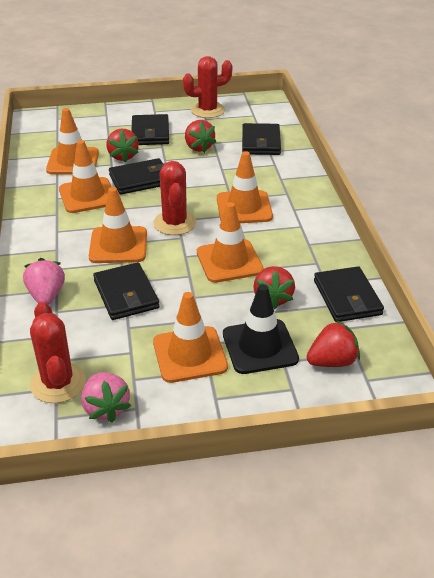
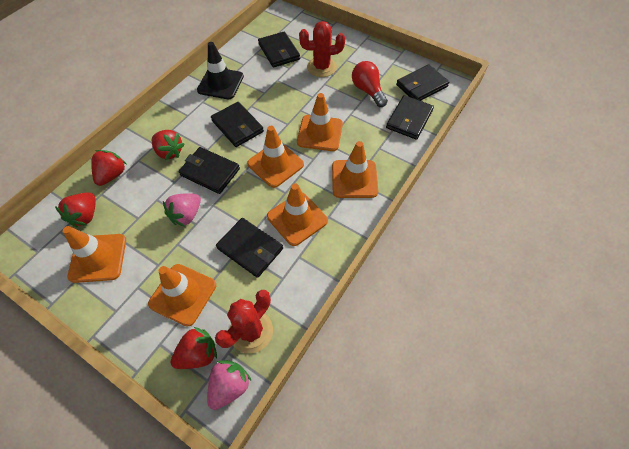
black wallet: 5 -> 6
red cactus: 3 -> 2
red light bulb: 0 -> 1

